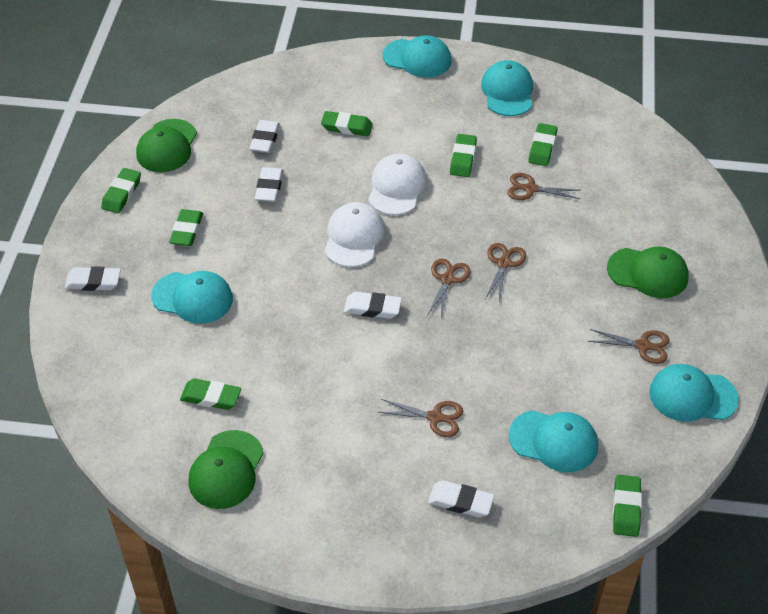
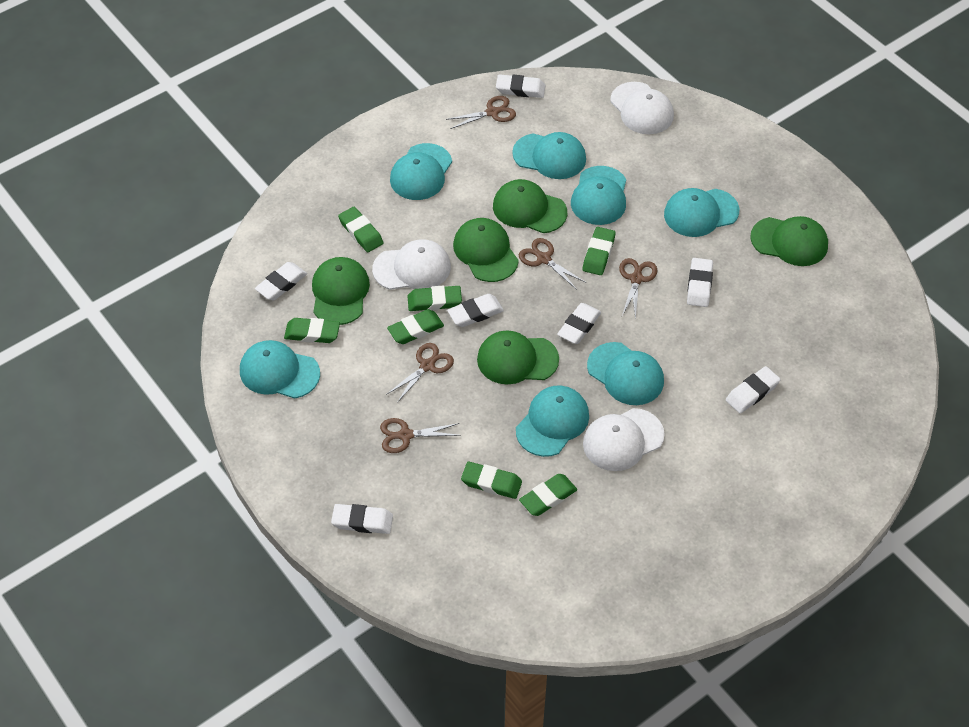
green cap: 3 -> 5
turquoise cap: 5 -> 7
white cap: 2 -> 3
white eraser: 5 -> 7

